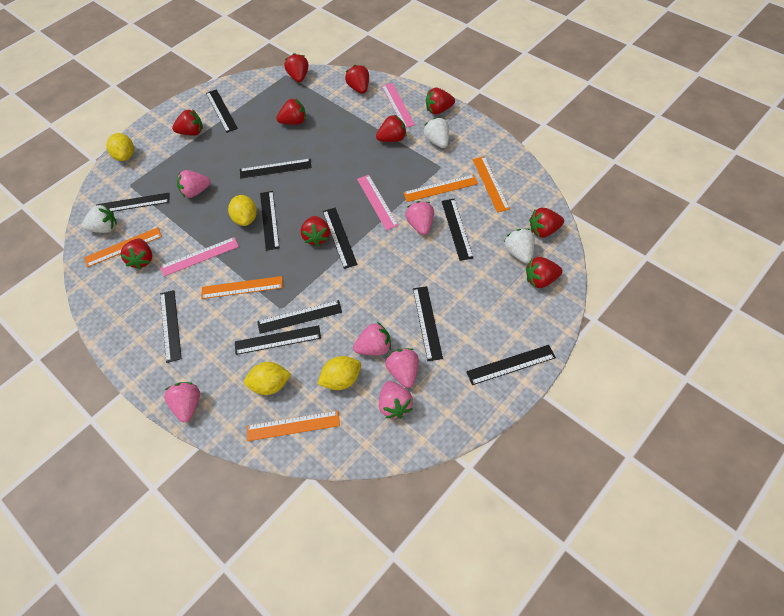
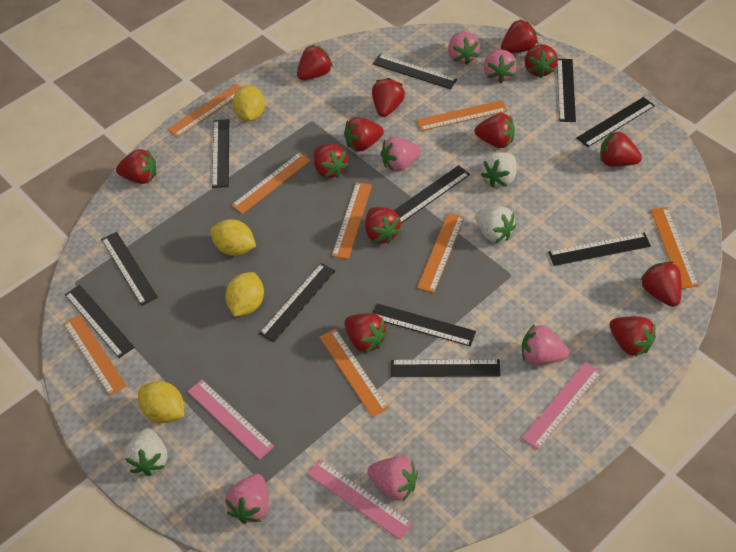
orange ruler: 5 -> 8
red strawberry: 10 -> 13

